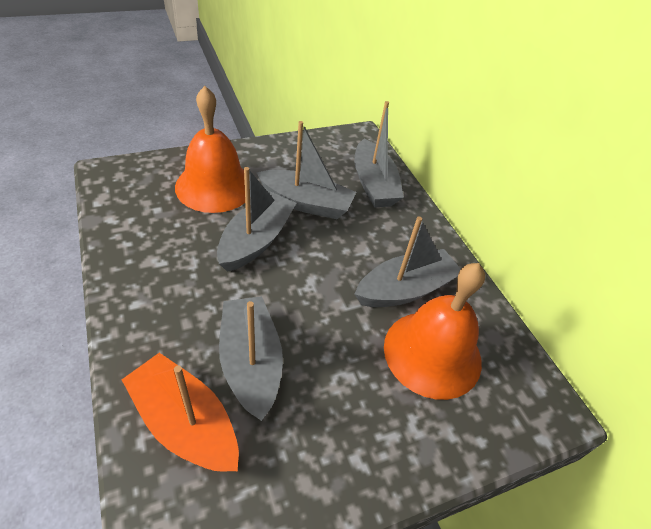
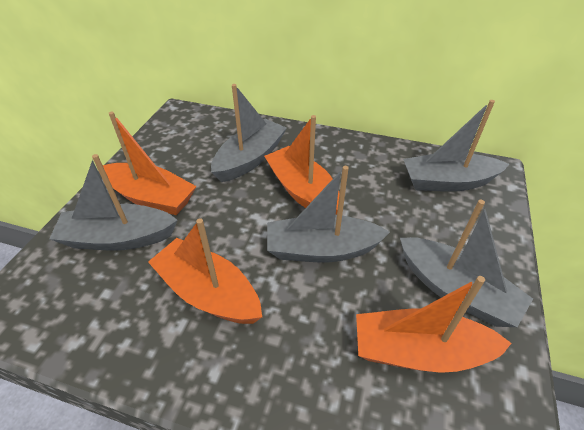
orange bell: 2 -> 0
orange boat: 1 -> 4

